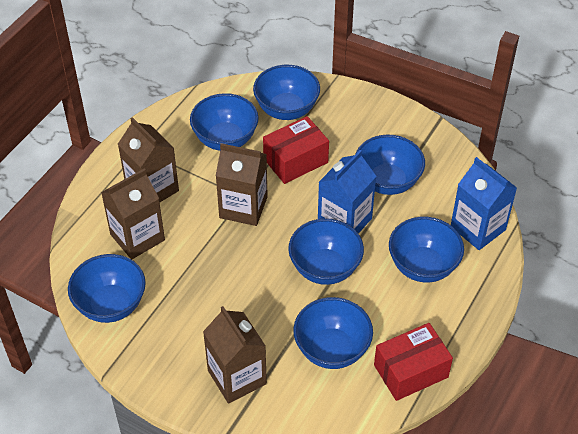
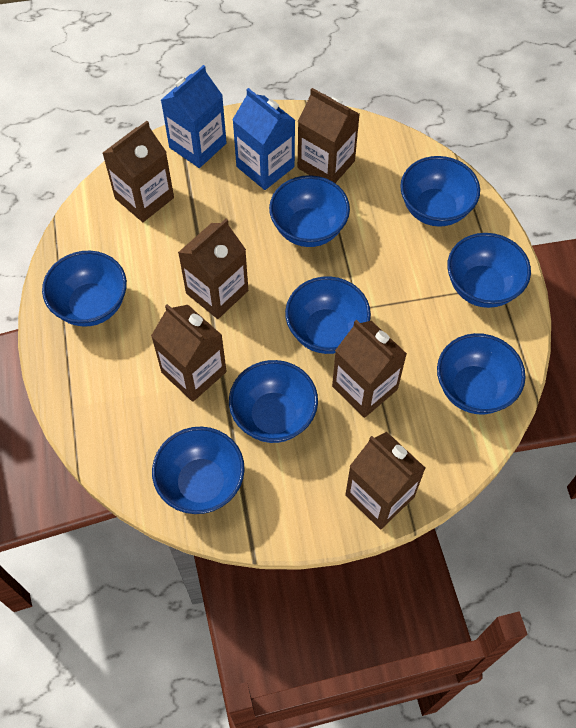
blue bowl: 7 -> 8
brown carton: 4 -> 6
red box: 2 -> 0

